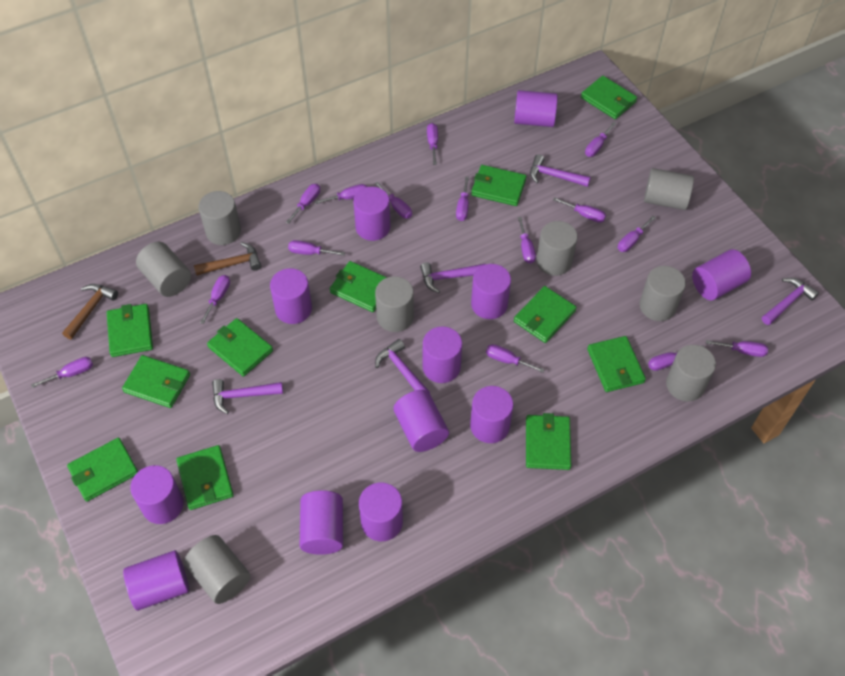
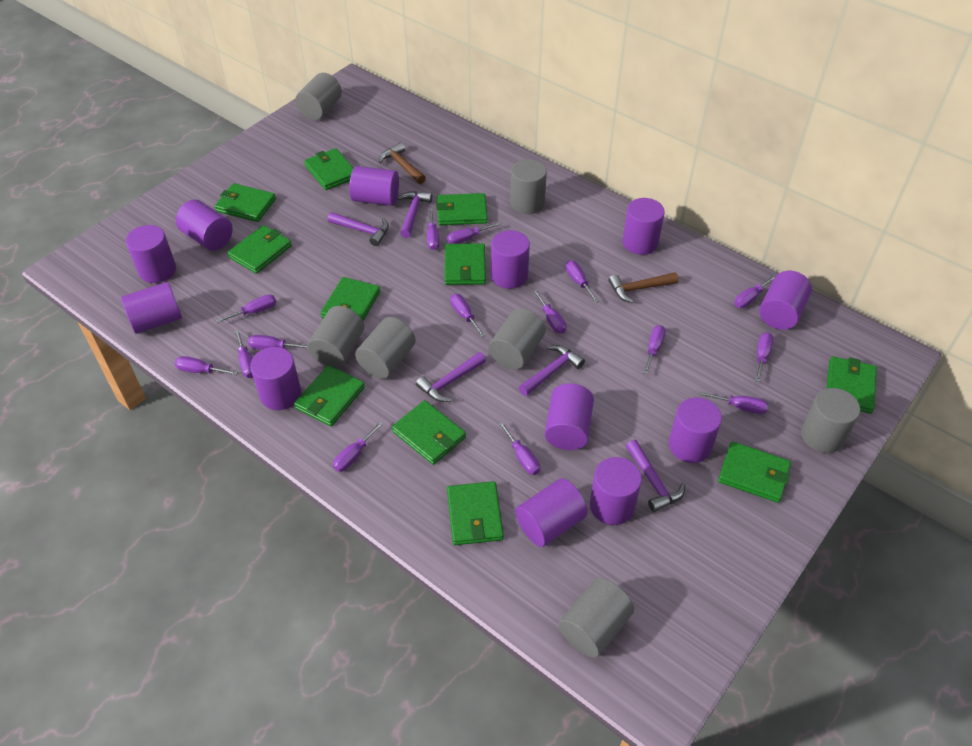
grey cylinder: 8 -> 7

